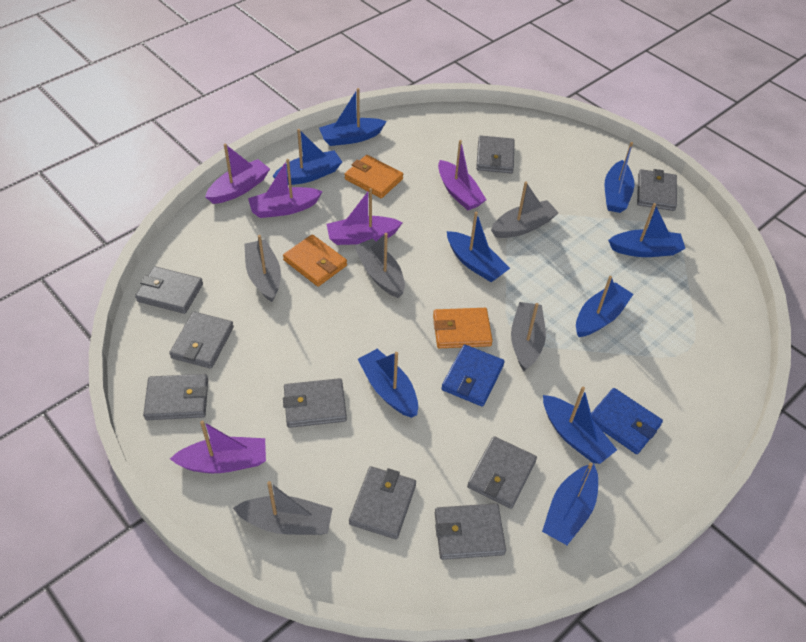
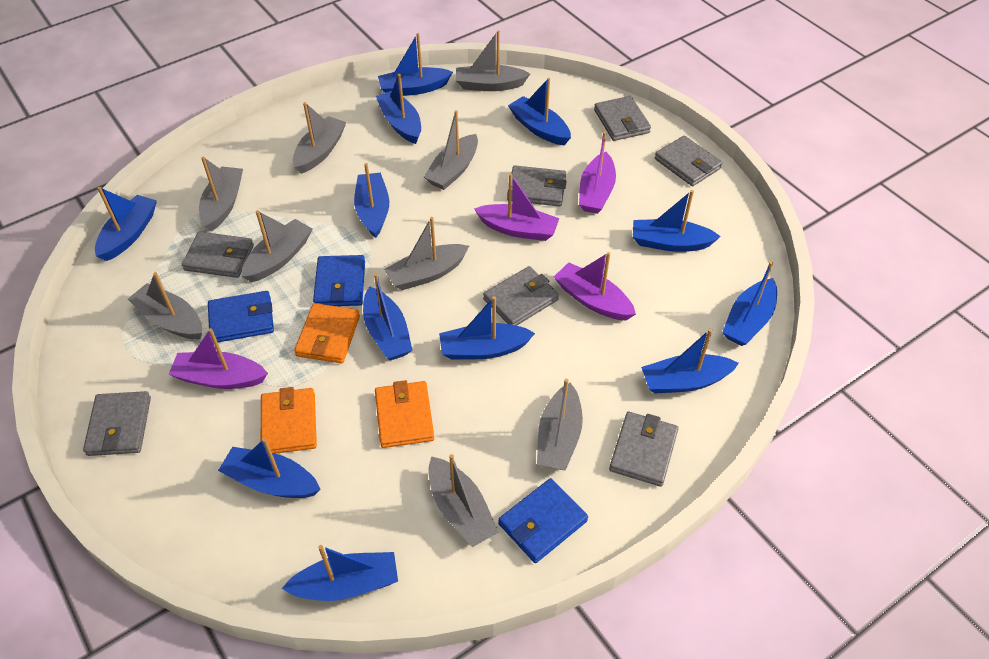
blue boat: 9 -> 12
blue wallet: 2 -> 3
grey boat: 5 -> 9
grey wallet: 9 -> 7
purple boat: 5 -> 4

